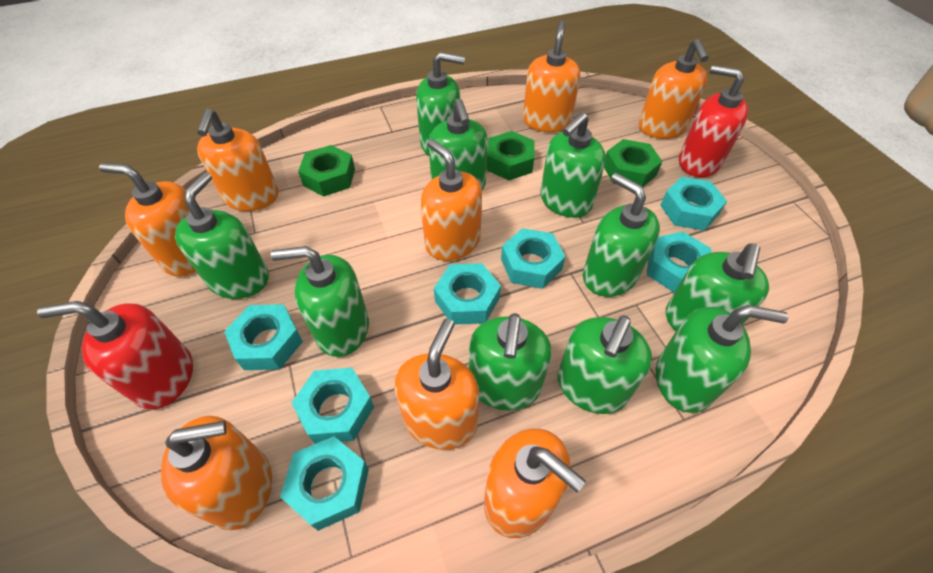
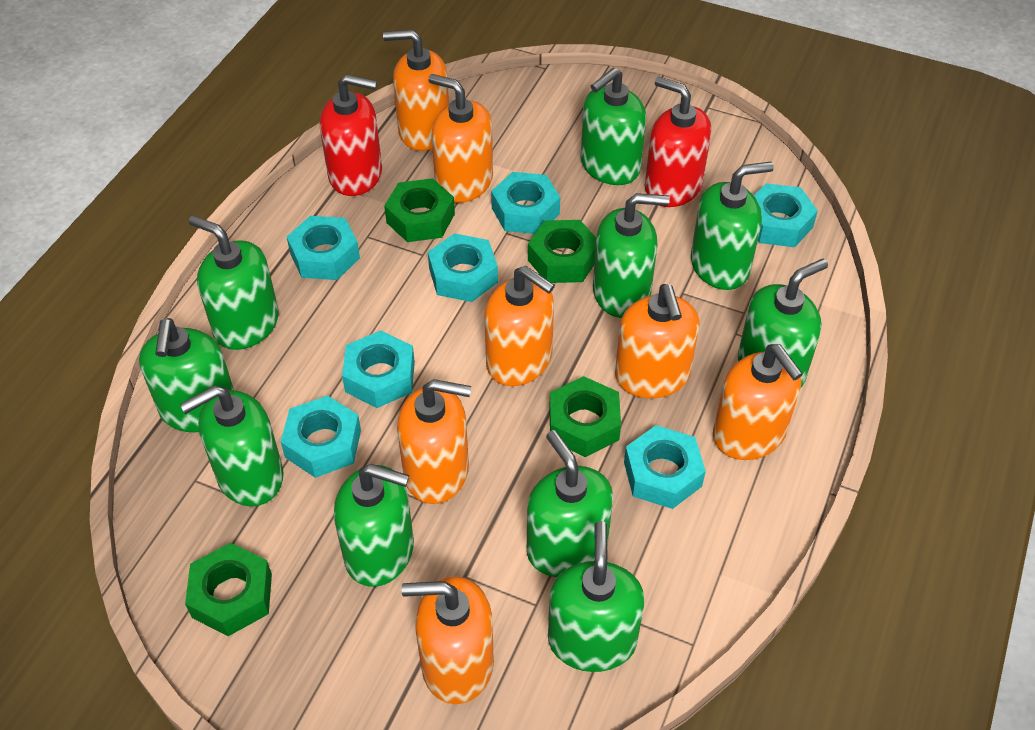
green nut: 3 -> 4
orange soap dispenser: 8 -> 7

